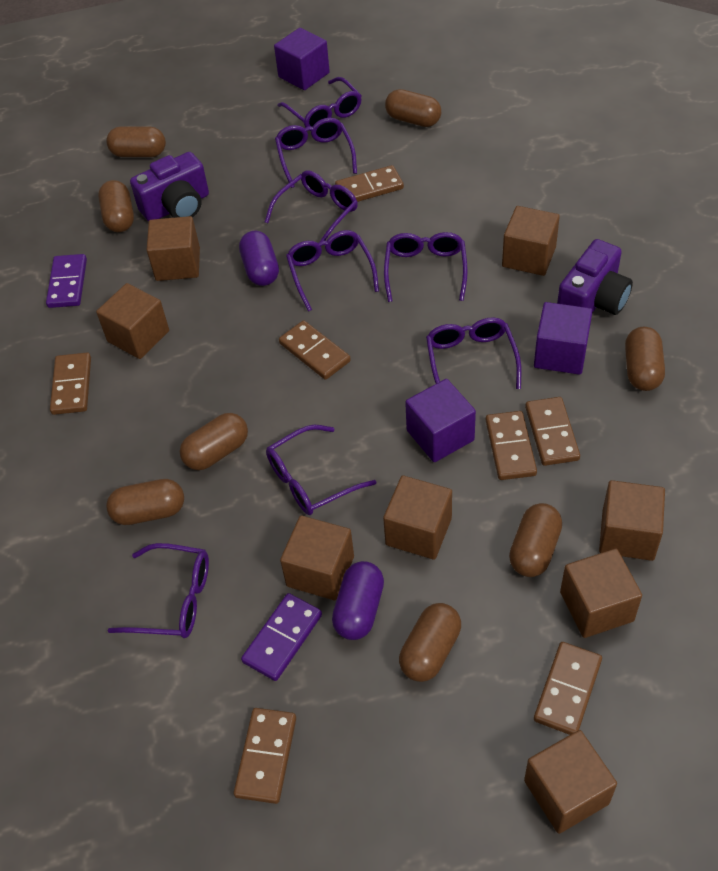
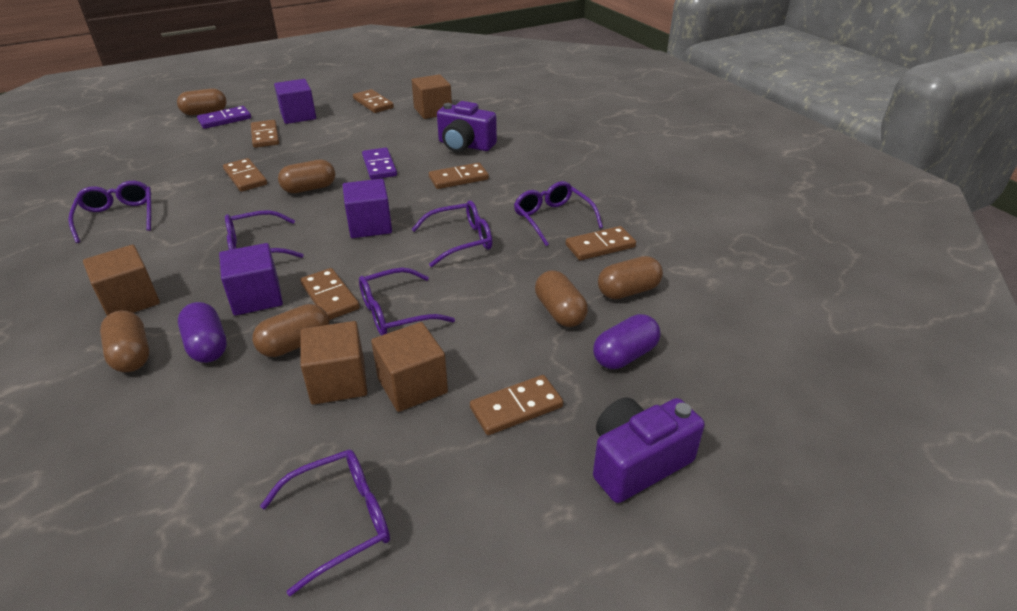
brown capsule: 8 -> 6
brown cube: 8 -> 4
purple glasses: 8 -> 6

